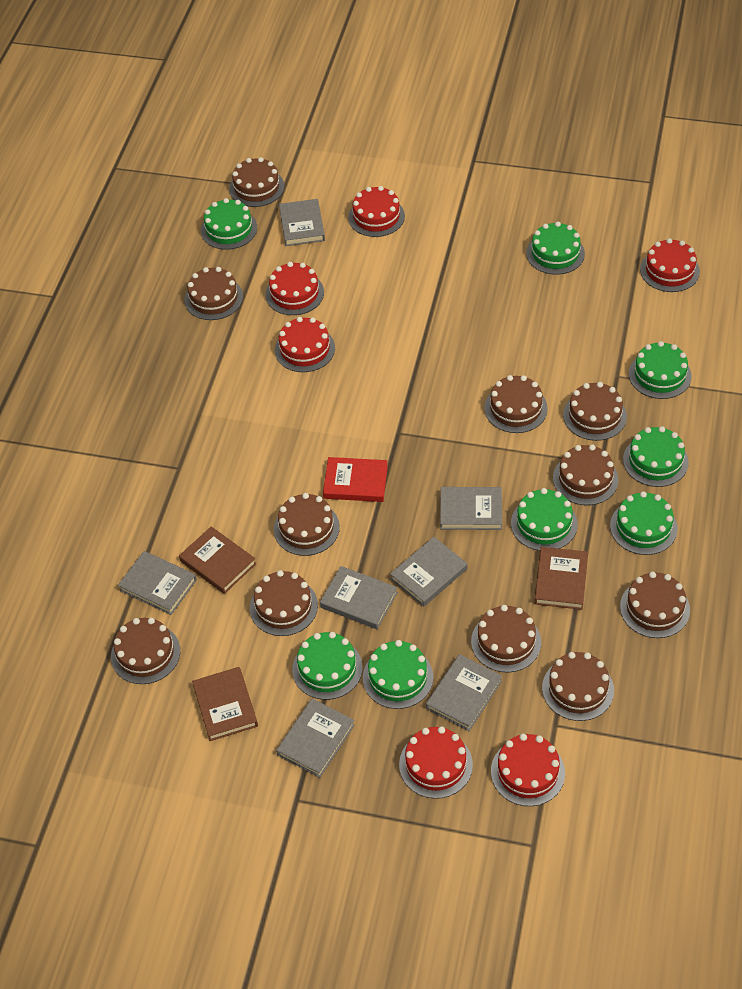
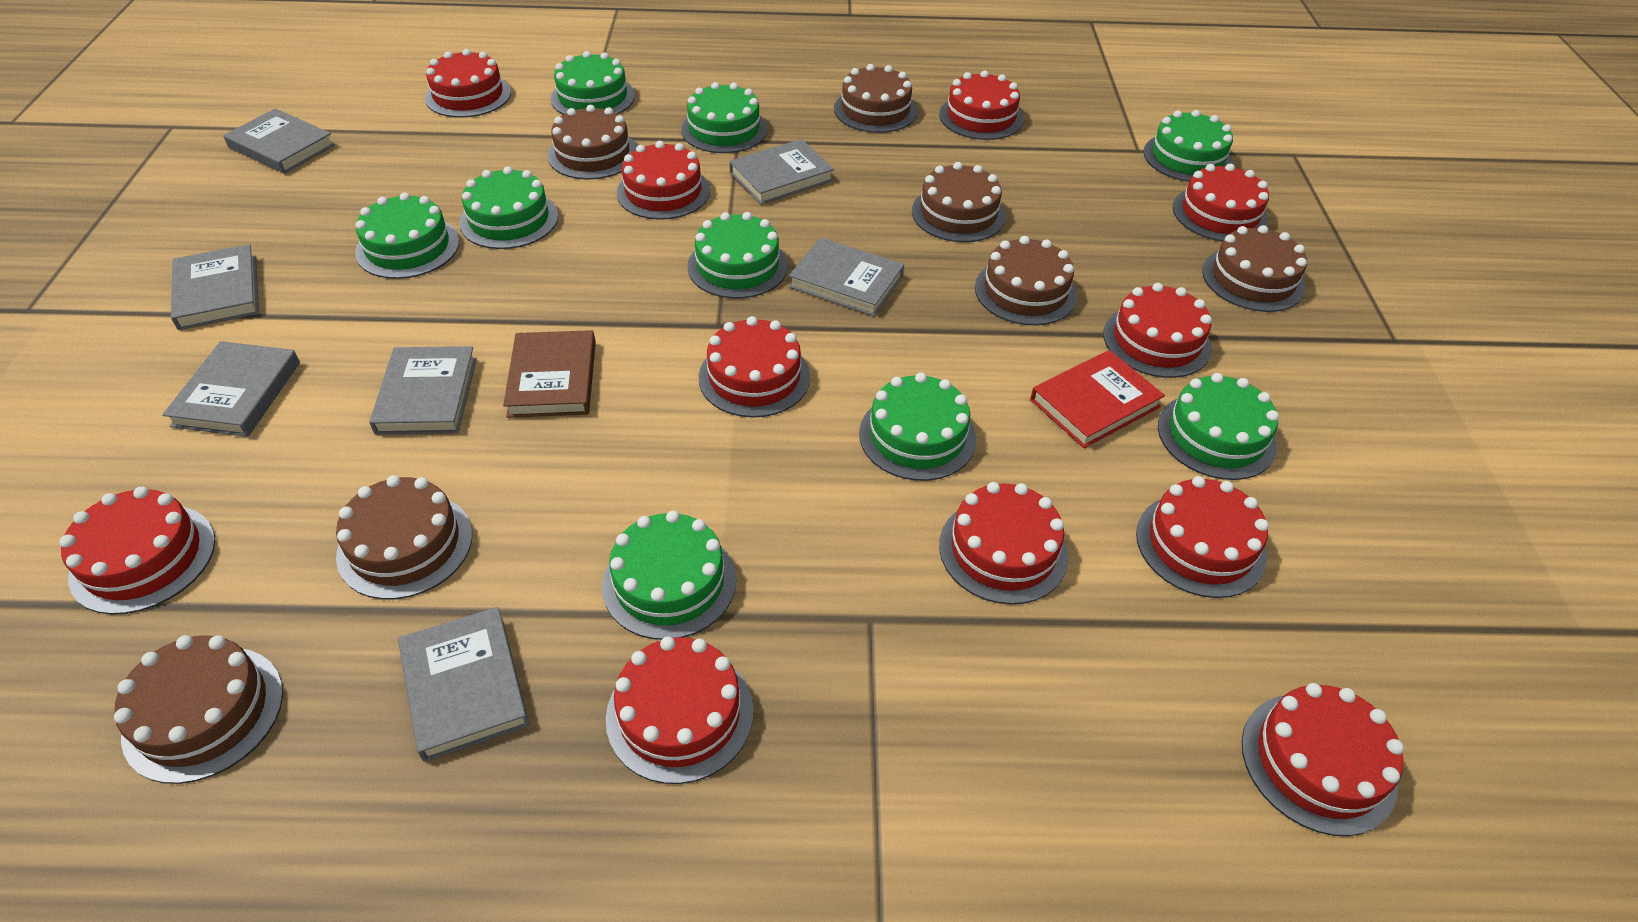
brown book: 3 -> 1
brown cake: 11 -> 7
green cake: 8 -> 9
red cake: 6 -> 11

